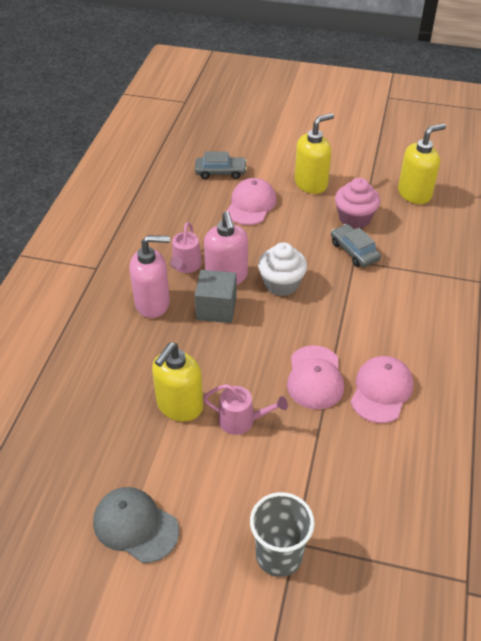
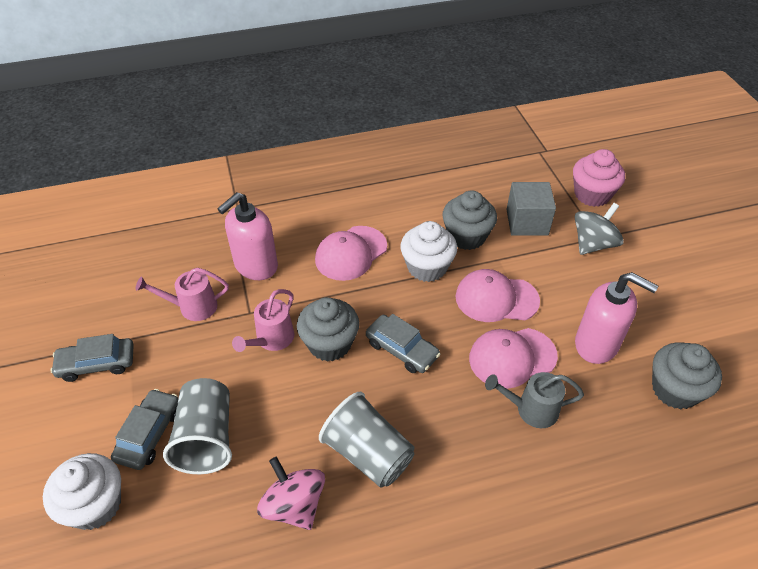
grey cap: 1 -> 0
grey car: 2 -> 3
grey cup: 1 -> 2
grey cupcake: 0 -> 3
grey spinning top: 0 -> 1
grey watering can: 0 -> 1
pink spinning top: 0 -> 1
white cupcake: 1 -> 2
yellow soap dispenser: 3 -> 0

